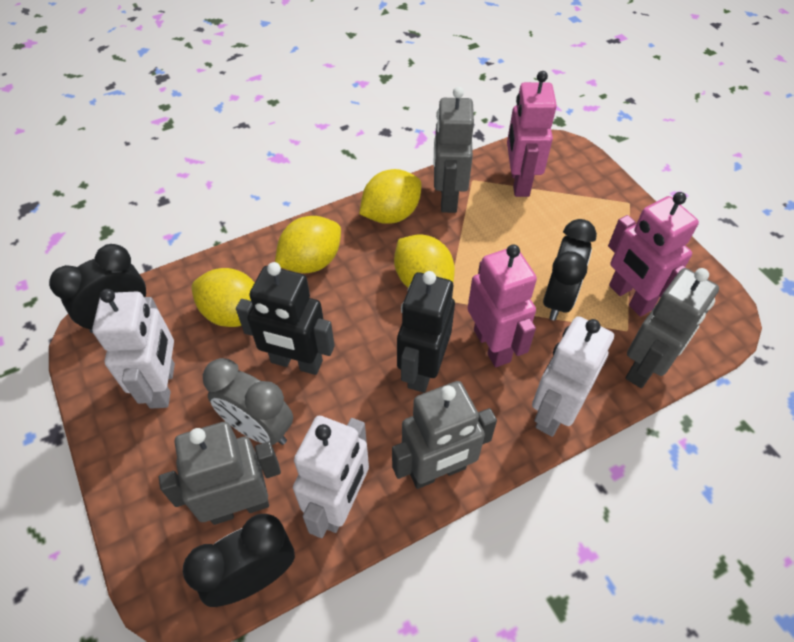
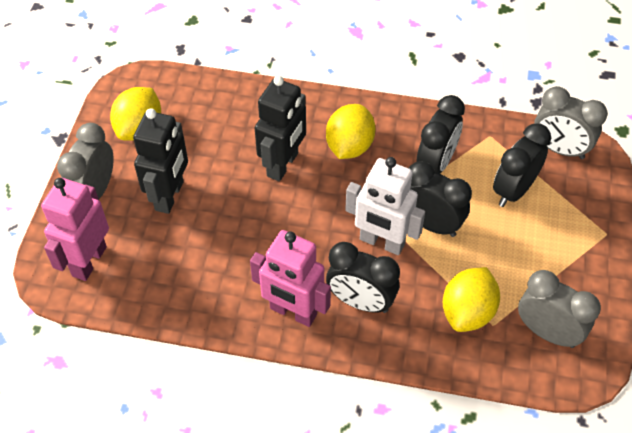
black clock: 3 -> 4
grey clock: 1 -> 3
grey robot: 4 -> 0
pink robot: 3 -> 2
white robot: 3 -> 1
yellow lemon: 4 -> 3

